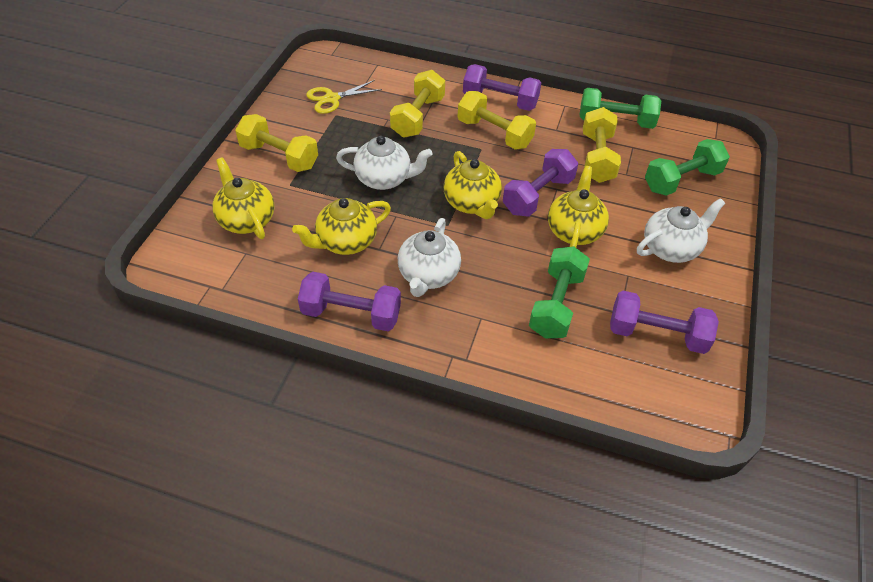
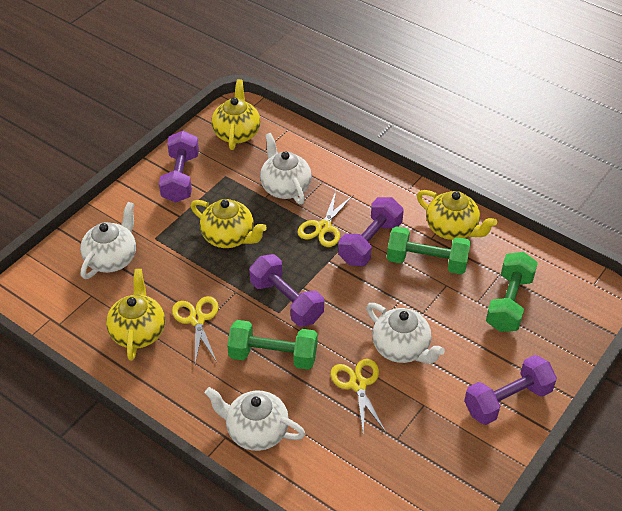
white teapot: 3 -> 4
yellow dumbbell: 4 -> 0
yellow scissors: 1 -> 3

